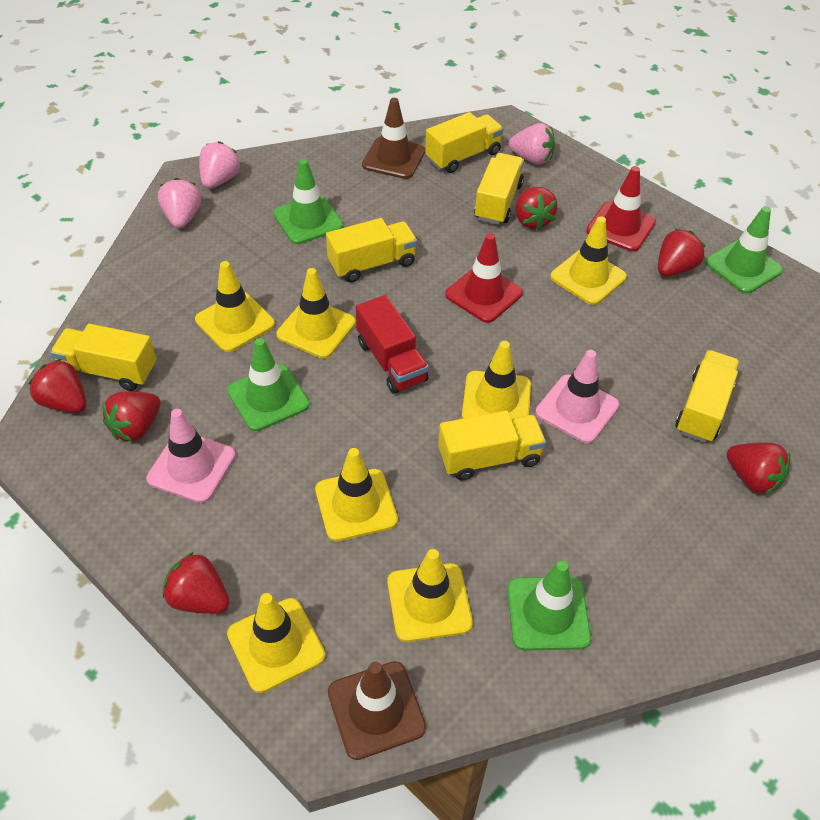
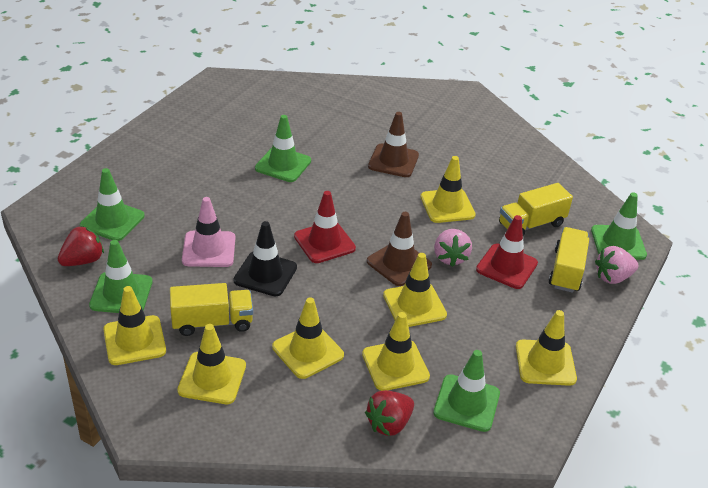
black traffic cone: 0 -> 1
green traffic cone: 4 -> 5
pink strawberry: 3 -> 2
pink traffic cone: 2 -> 1
red strawberry: 6 -> 2
red truck: 1 -> 0
yellow truck: 6 -> 3

